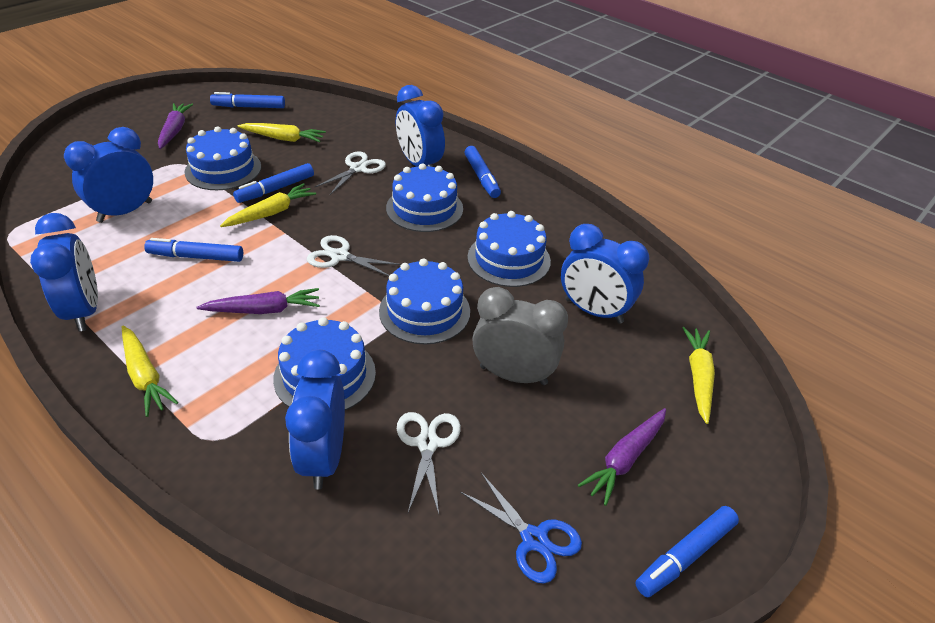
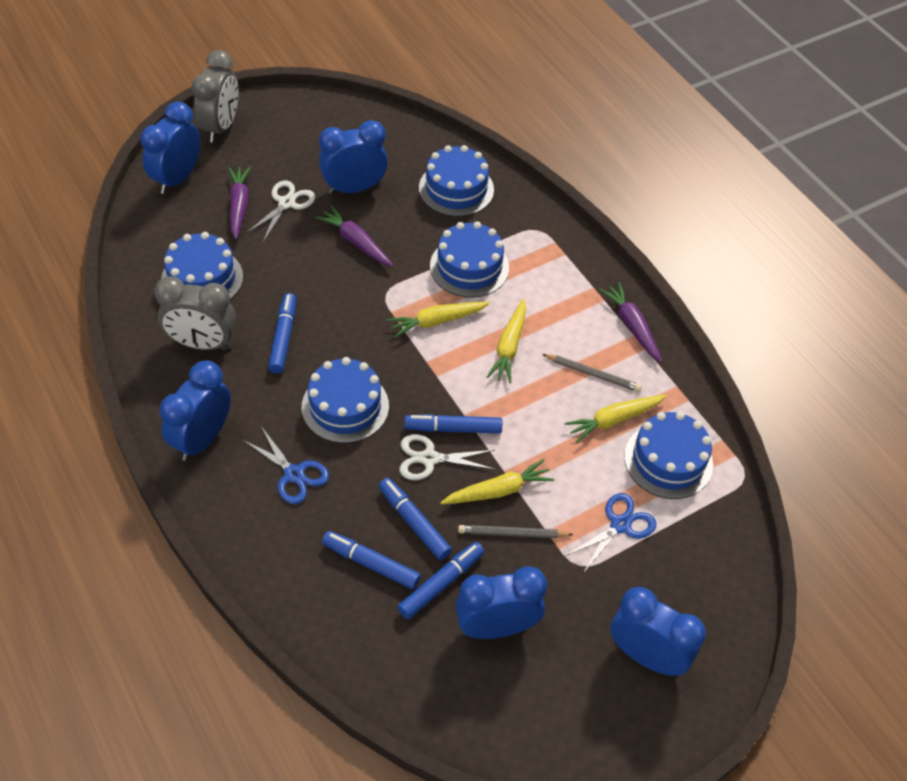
blue scissors: 1 -> 2
grey clock: 1 -> 2
grey pencil: 0 -> 2
white scissors: 3 -> 2

